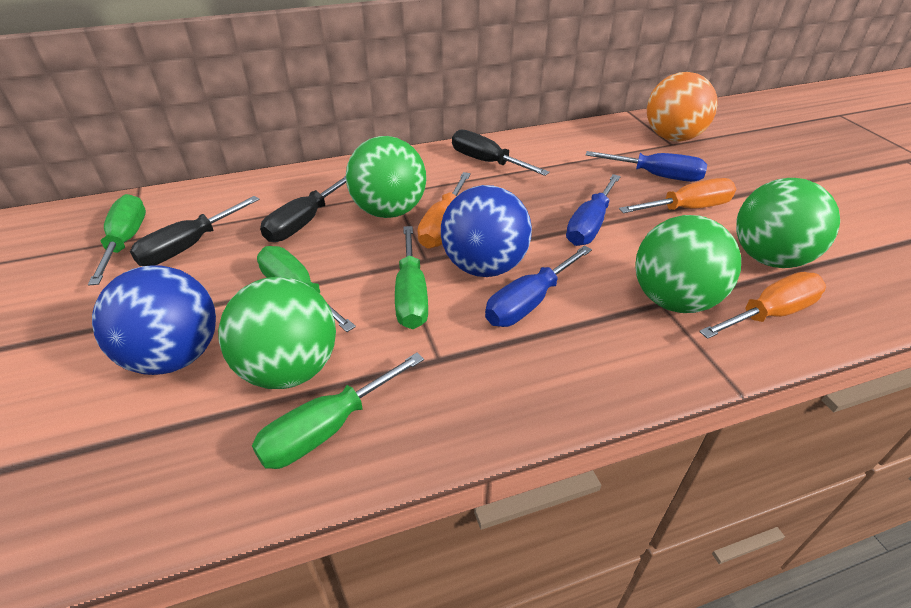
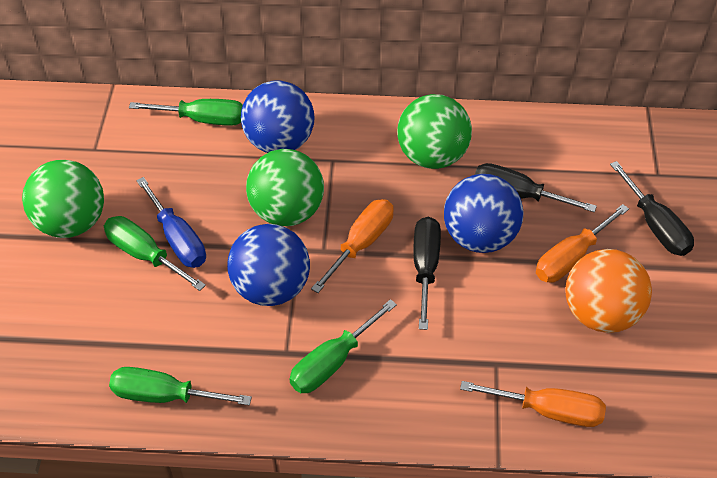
blue ball: 2 -> 3
blue screwdriver: 3 -> 1
green ball: 4 -> 3

